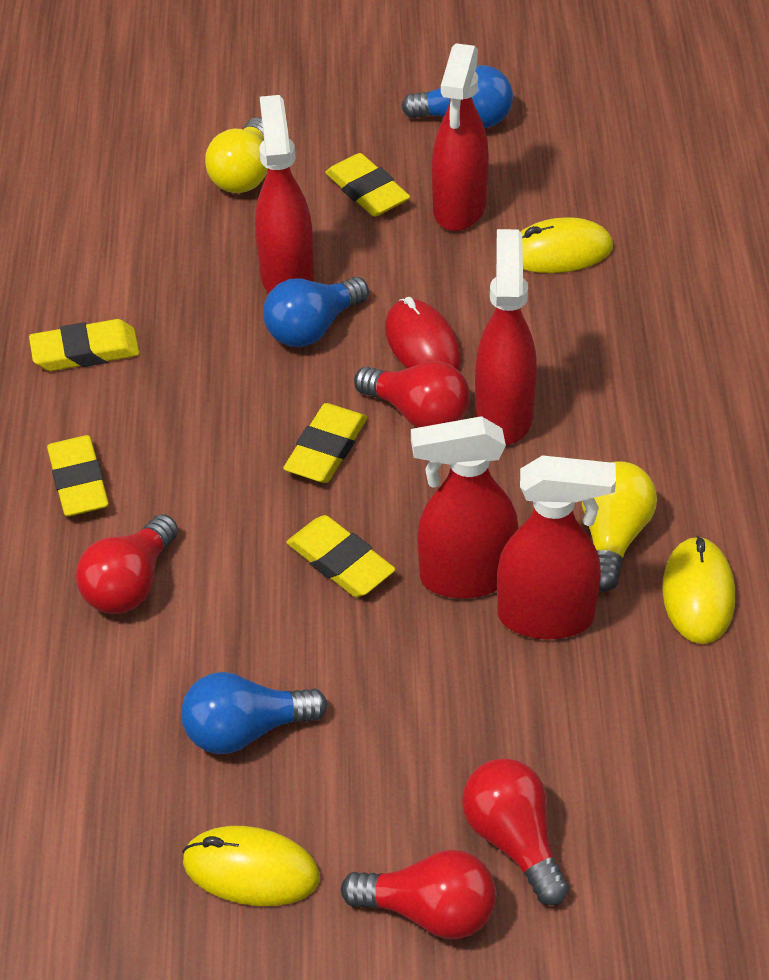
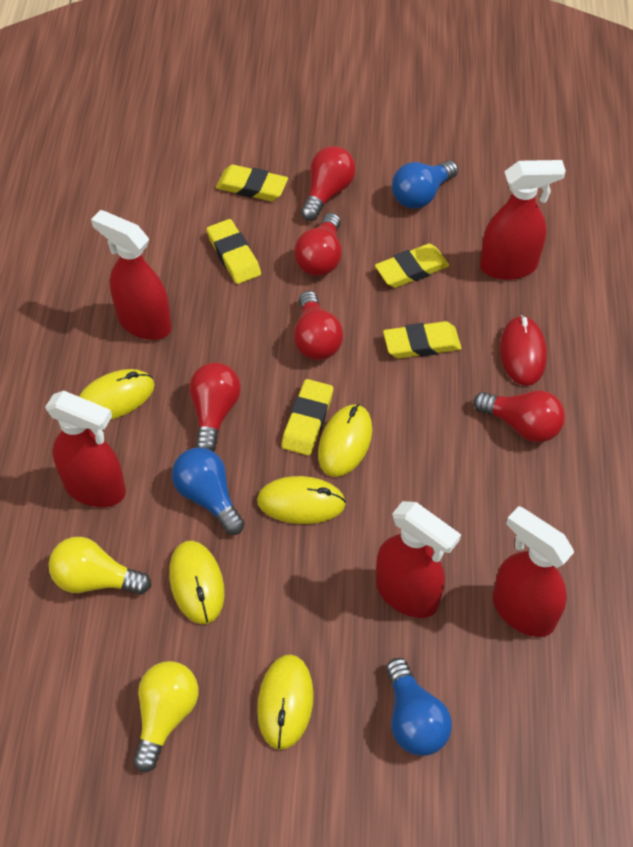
red light bulb: 4 -> 5
yellow mouse: 3 -> 5

